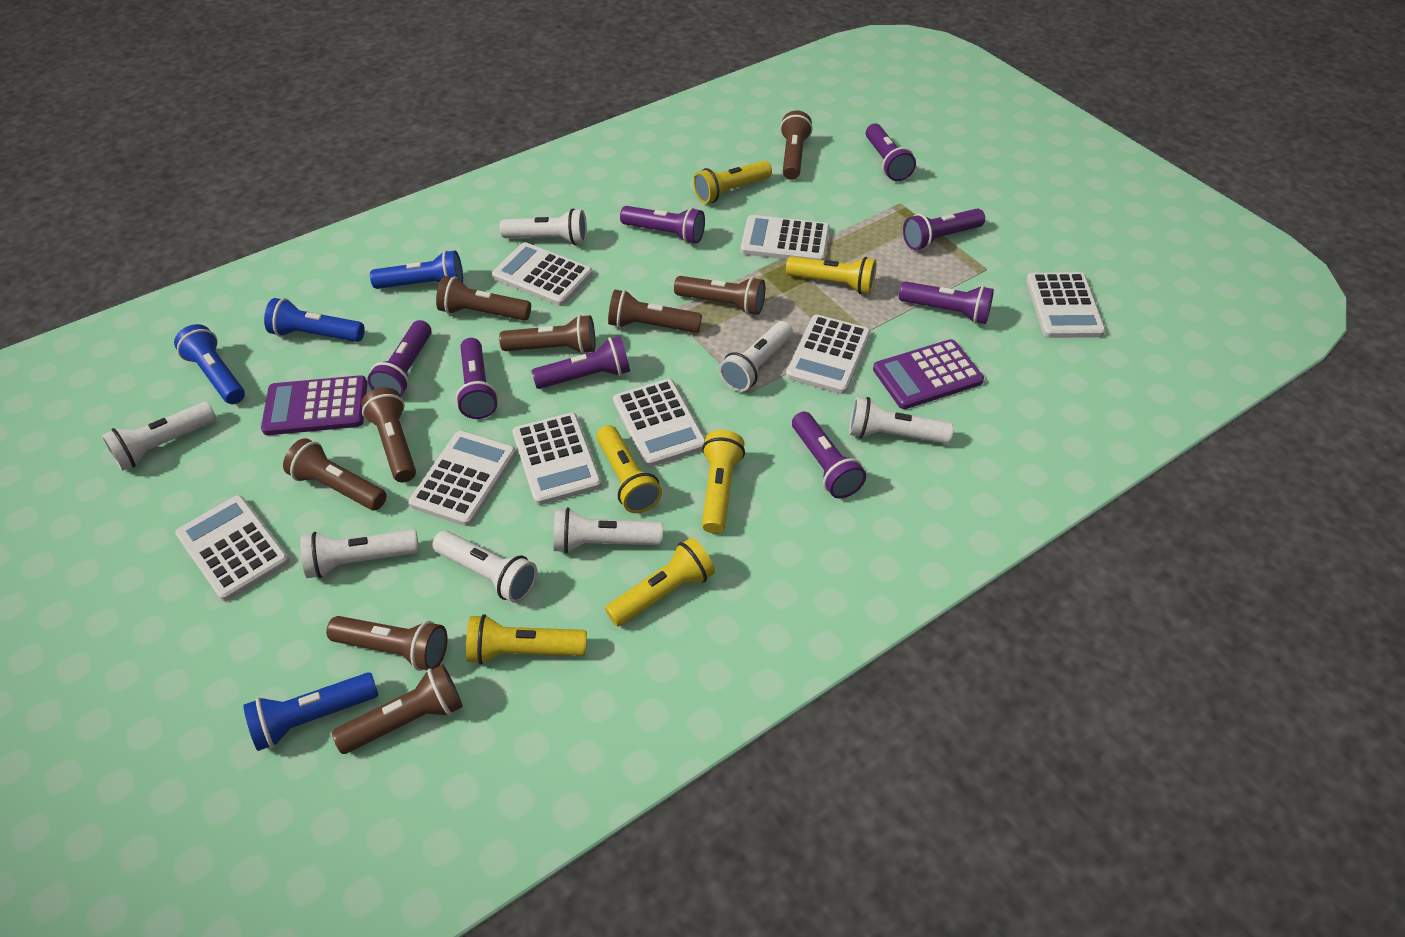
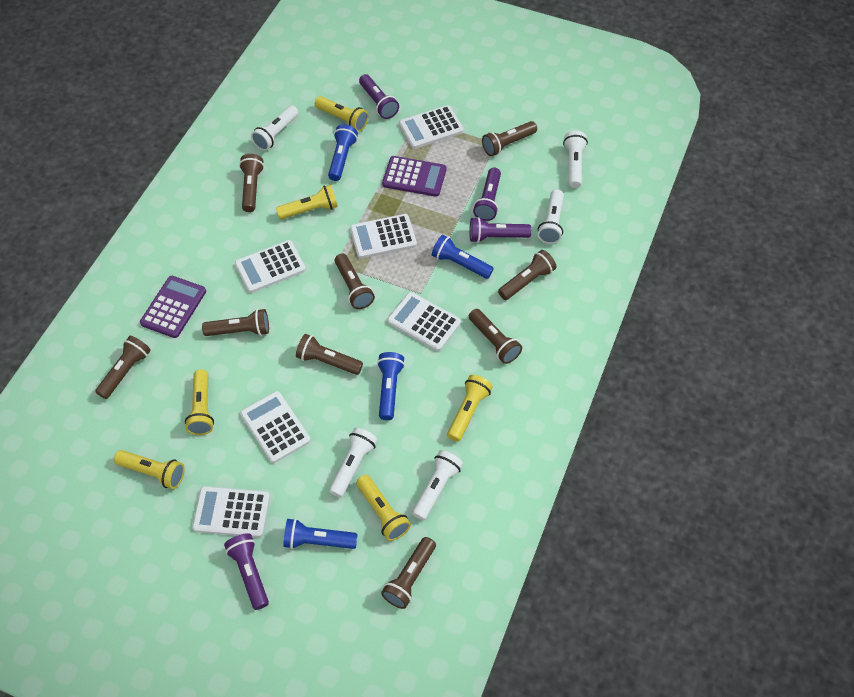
purple flashlight: 8 -> 4
white calculator: 8 -> 6
white flashlight: 7 -> 5

